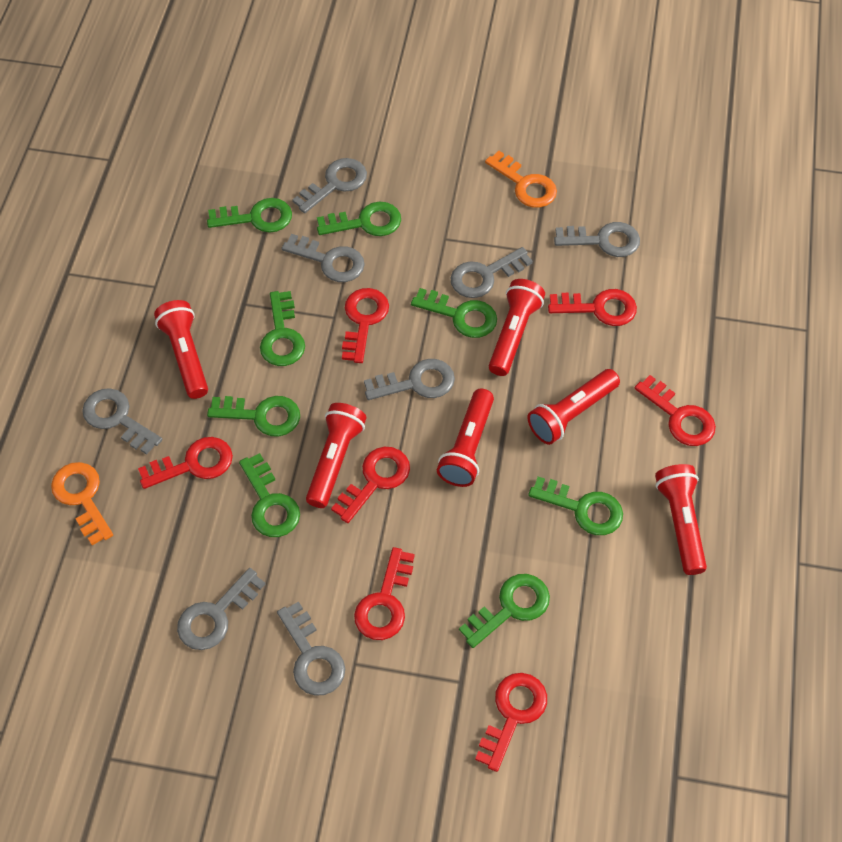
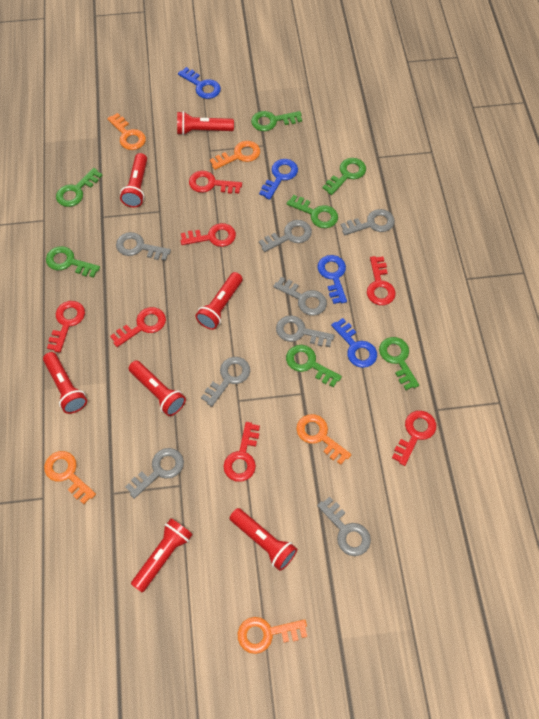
blue key: 0 -> 4
green key: 8 -> 7
orange key: 2 -> 5
red flashlight: 6 -> 7

